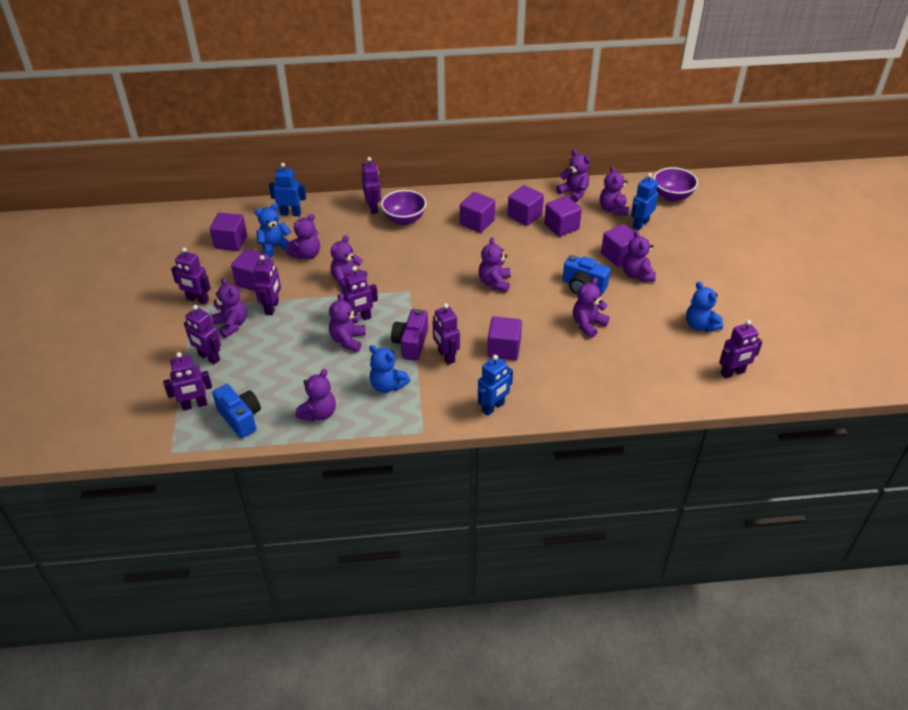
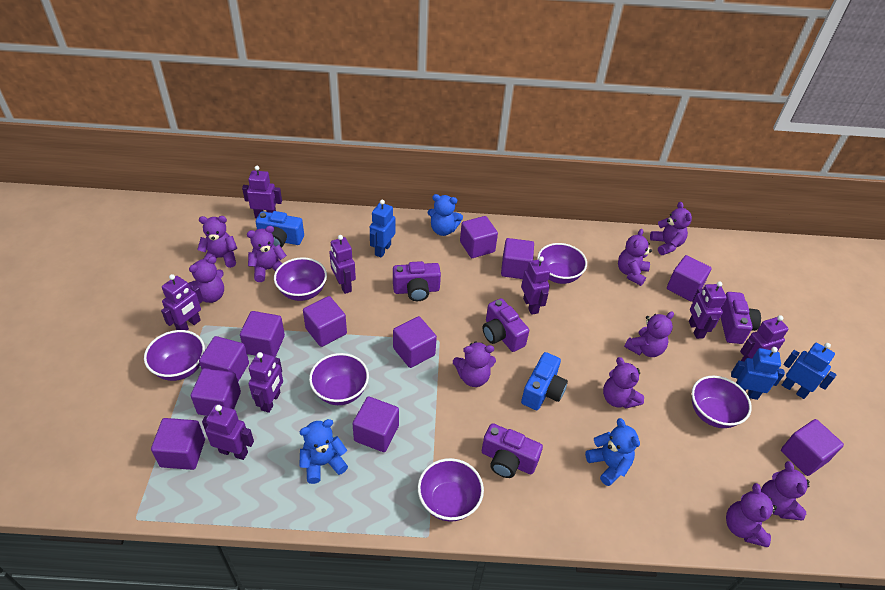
purple bowl: 2 -> 6
purple camera: 1 -> 4
purple cube: 7 -> 11

